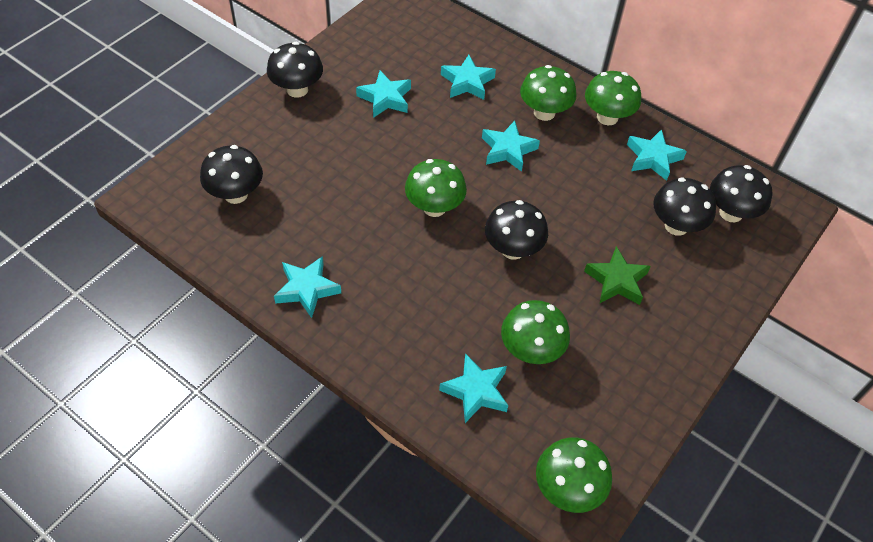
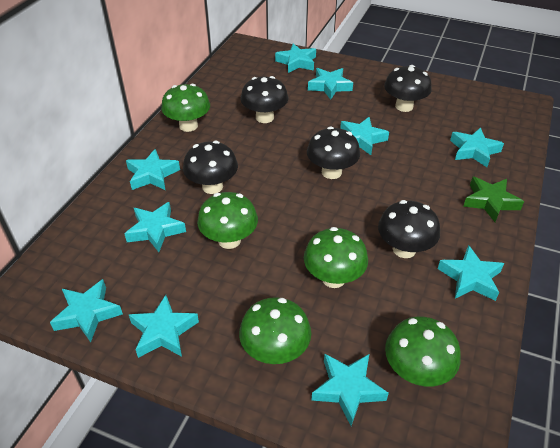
turquoise star: 6 -> 10

